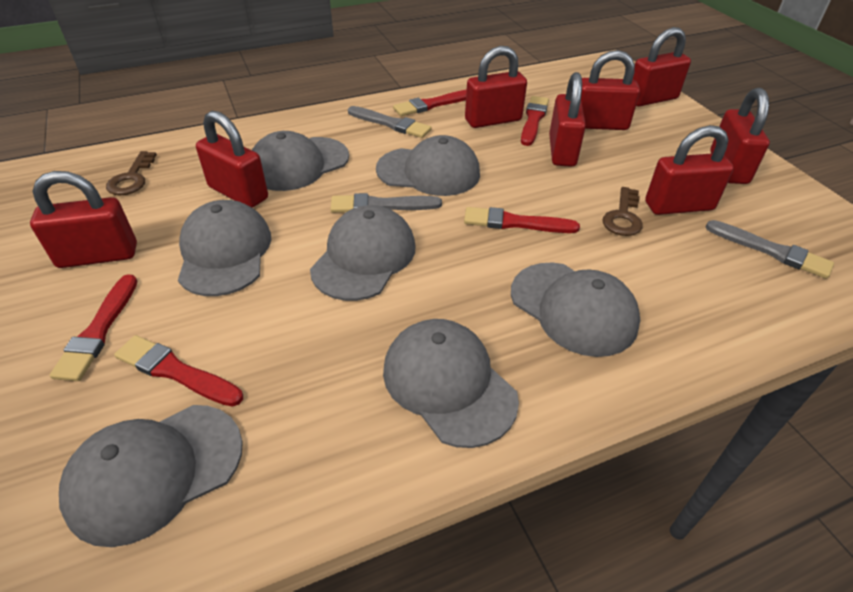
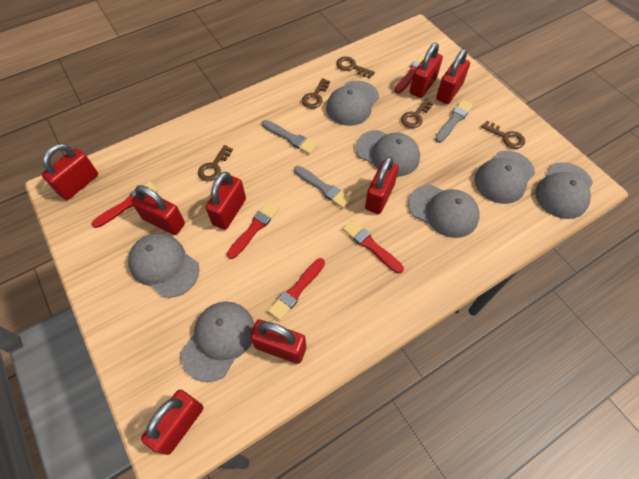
brown key: 2 -> 5

